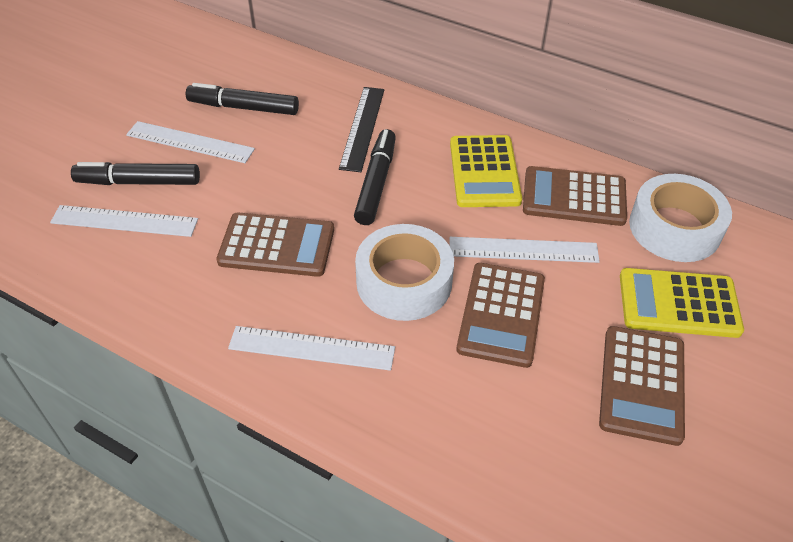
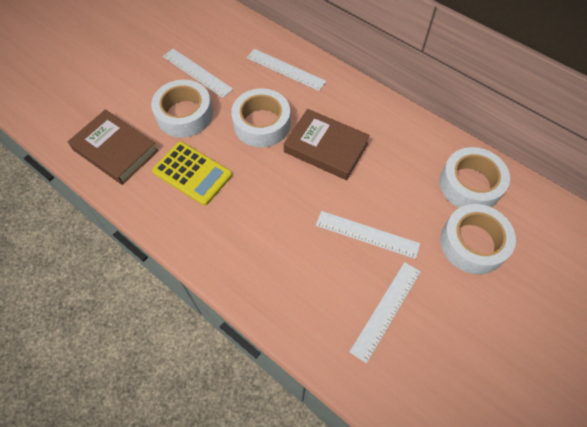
black marker: 3 -> 0
black ruler: 1 -> 0
brown book: 0 -> 2
brown calculator: 4 -> 0
white tape: 2 -> 4
yellow calculator: 2 -> 1

